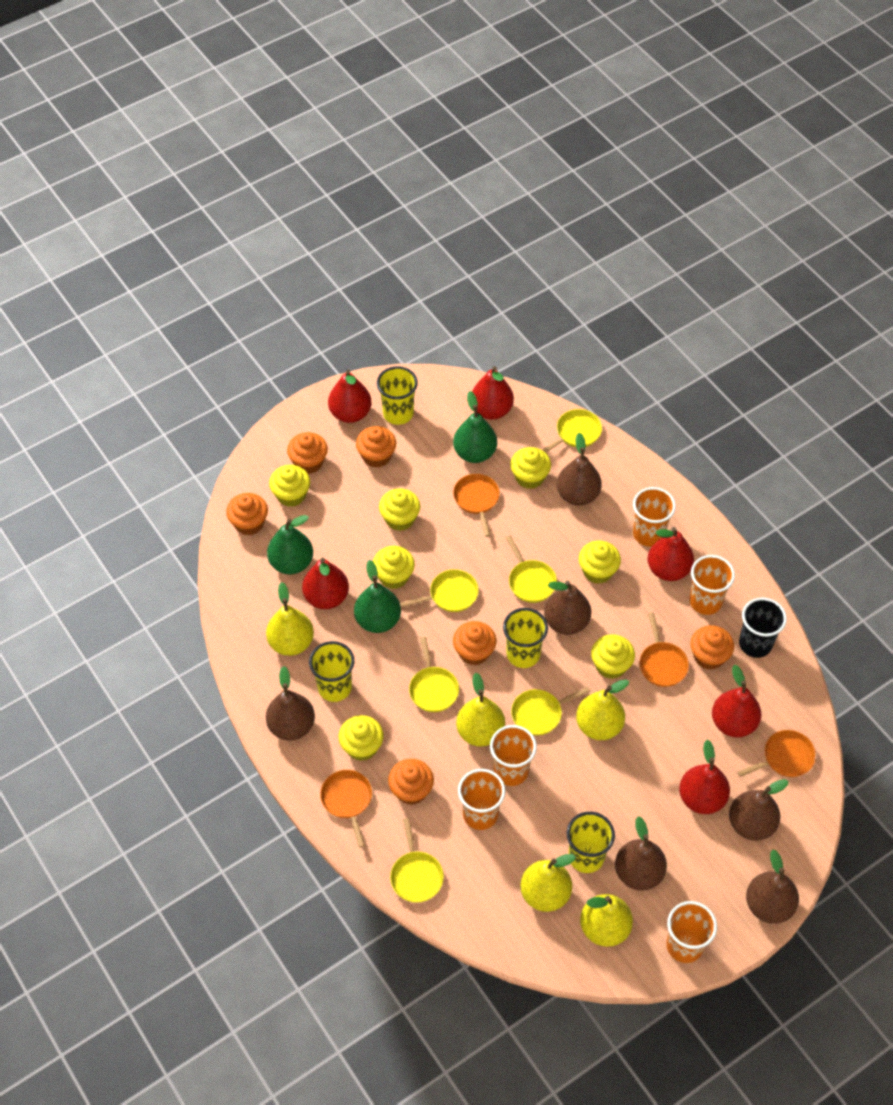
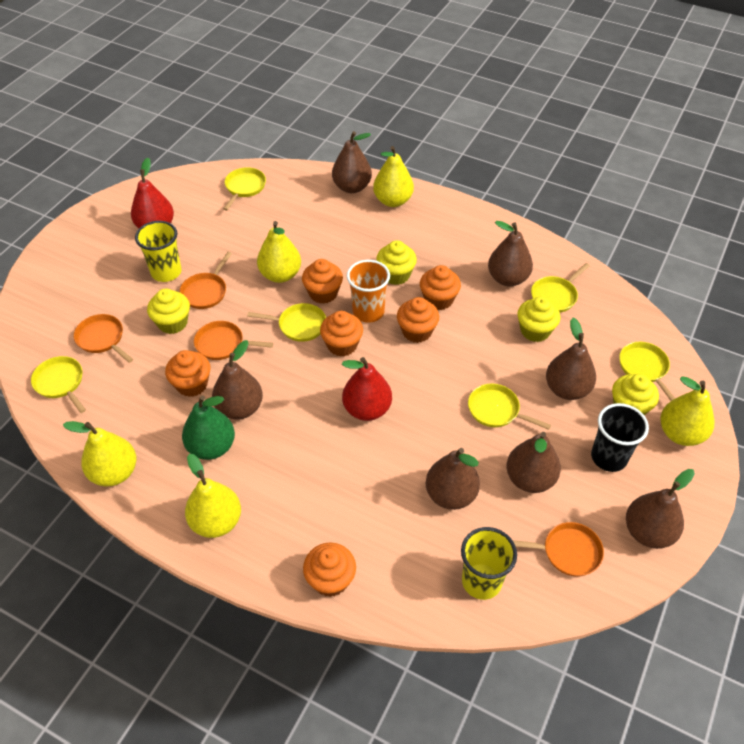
brown pear: 6 -> 7
green pear: 3 -> 1
orange cup: 5 -> 1
red pear: 6 -> 2
yellow cup: 4 -> 2
yellow cupcake: 7 -> 4

